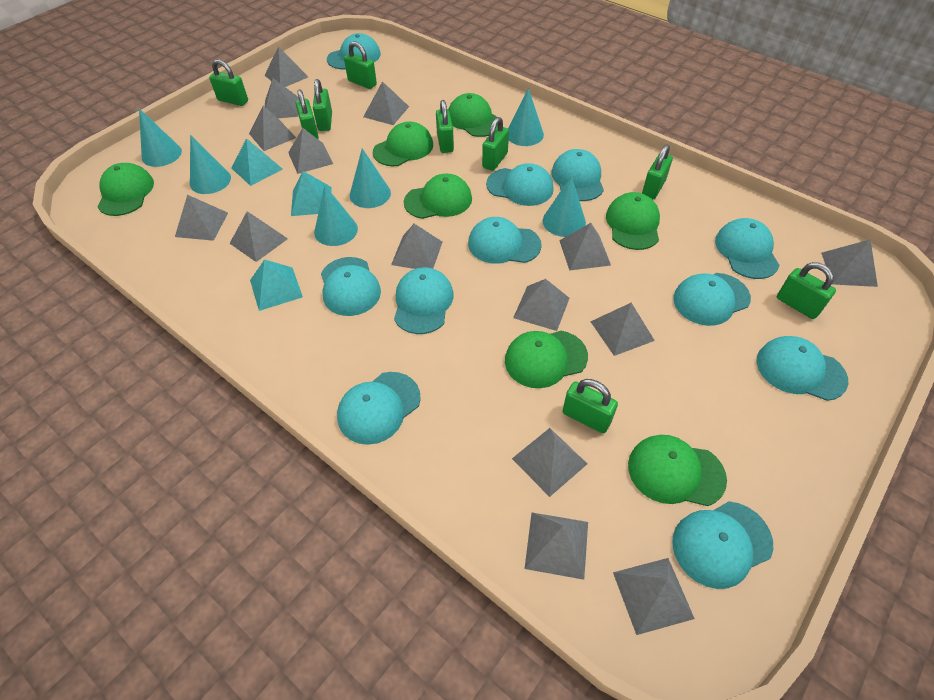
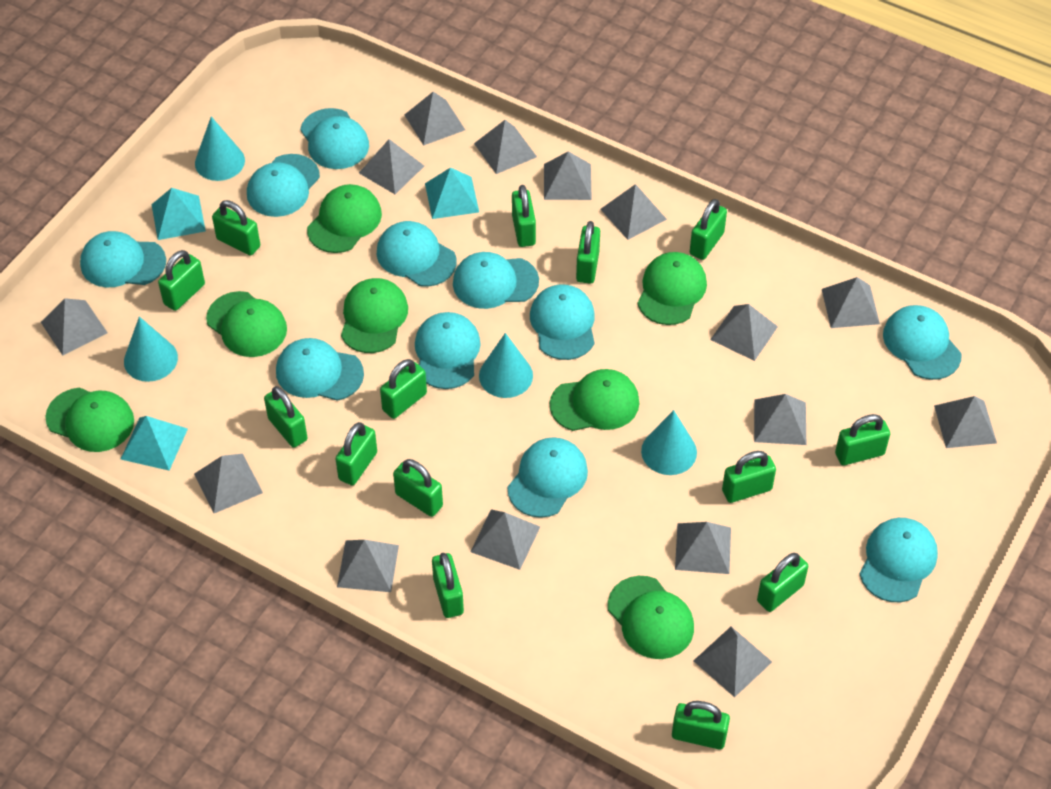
green padlock: 9 -> 14
turquoise cone: 6 -> 4

